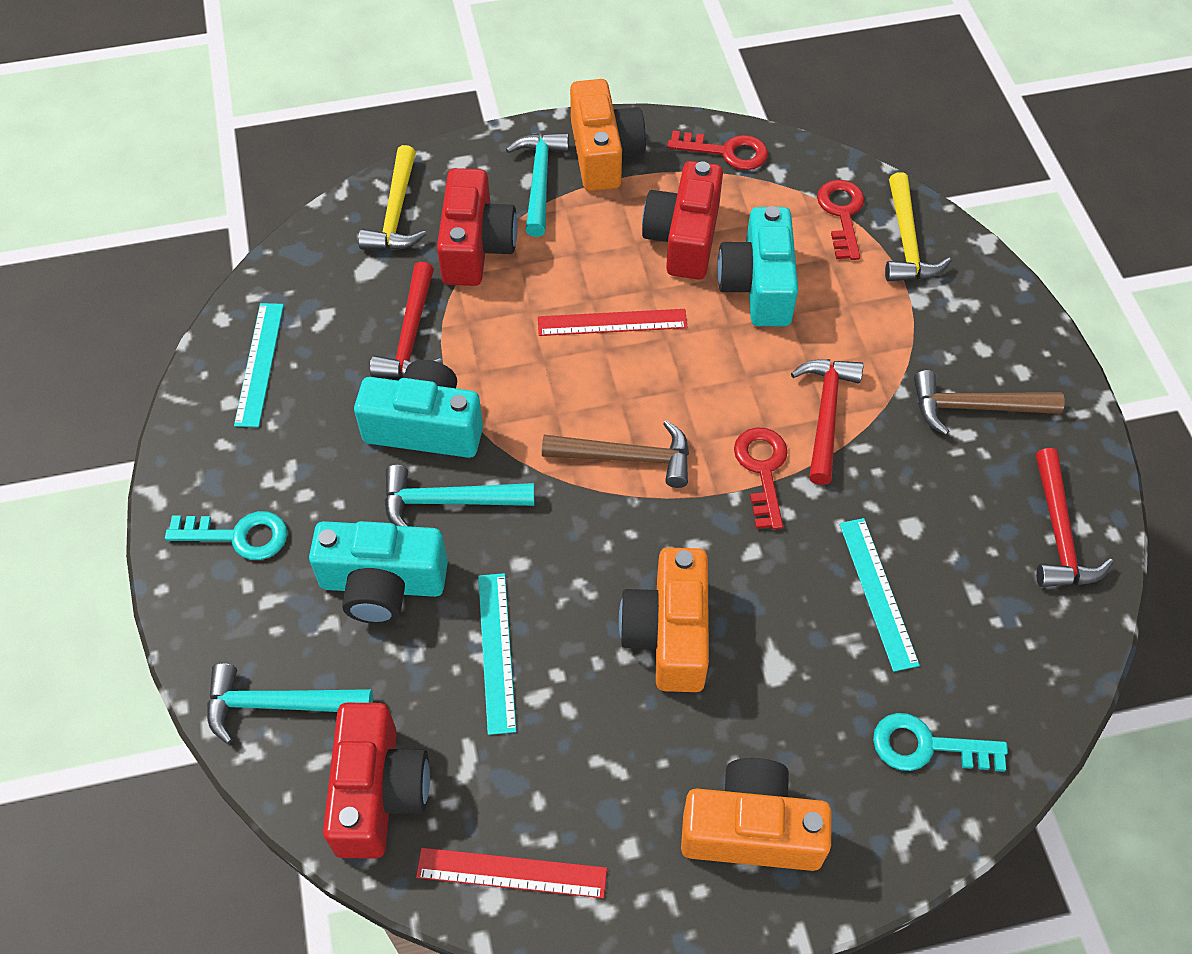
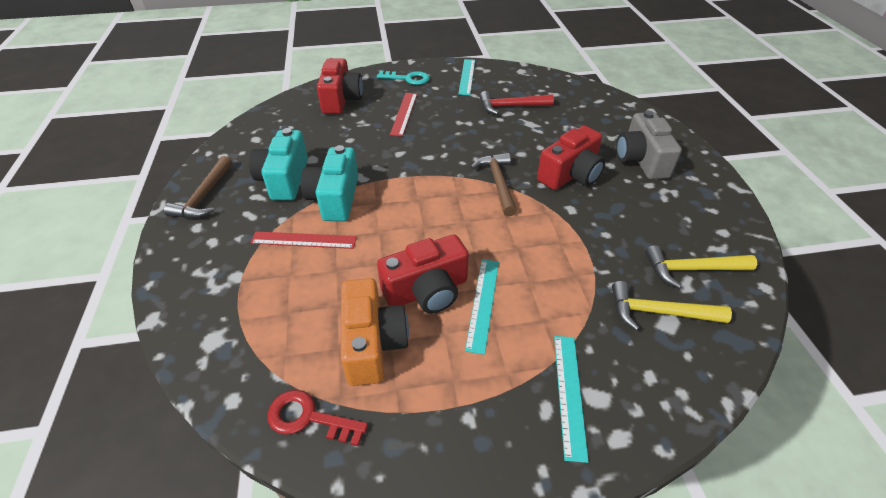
grey camera: 0 -> 1
orange camera: 3 -> 1
red hammer: 3 -> 1
red key: 3 -> 1
turquoise camera: 3 -> 2
turquoise hammer: 3 -> 0
turquoise key: 2 -> 1

